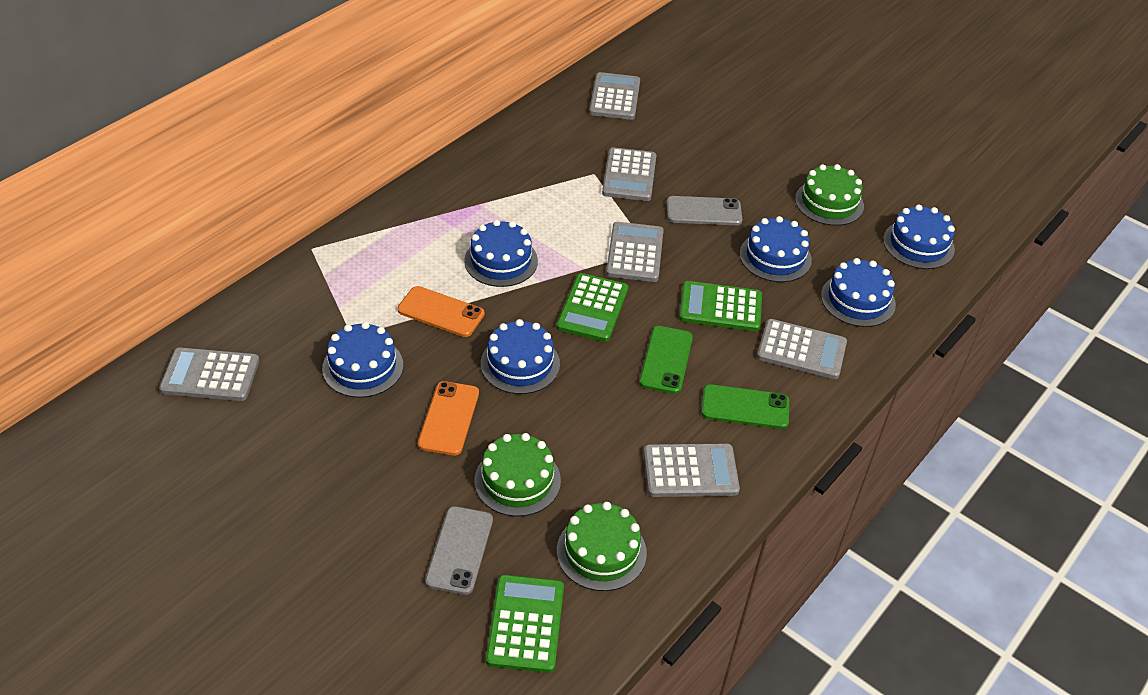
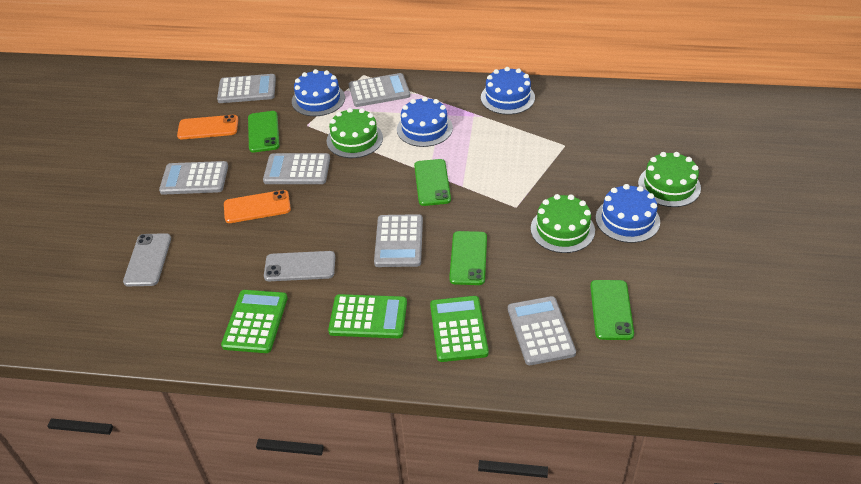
blue cake: 6 -> 4
green phone: 2 -> 4

